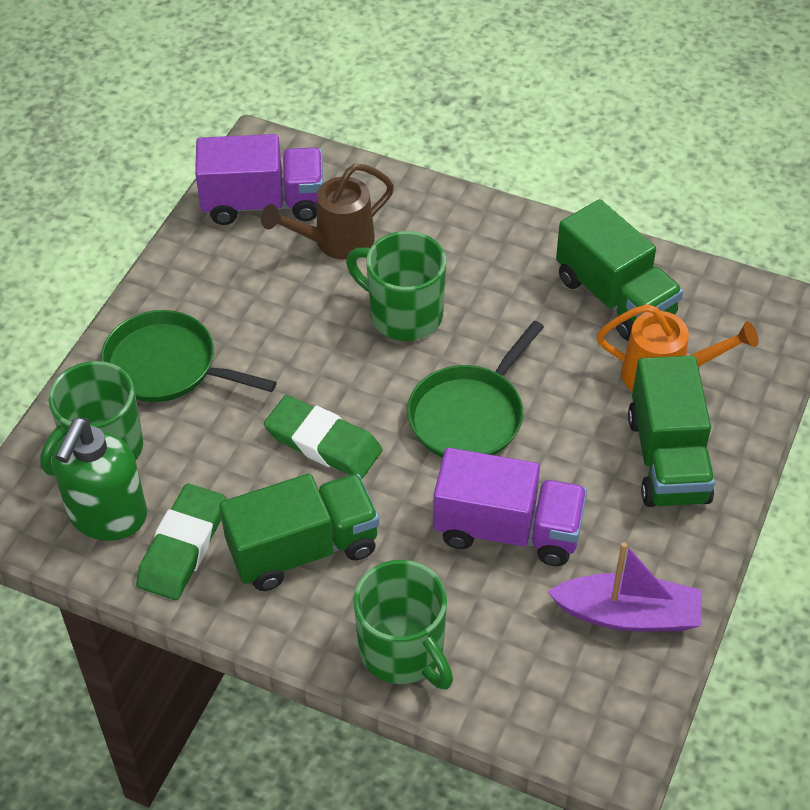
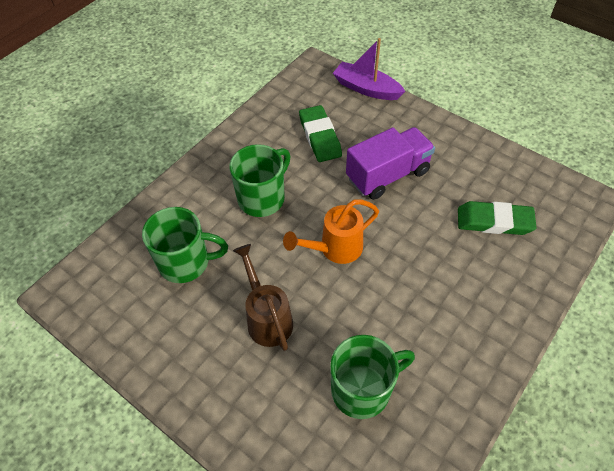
green pan: 2 -> 0
green soap dispenser: 1 -> 0
green truck: 3 -> 0
purple truck: 2 -> 1

